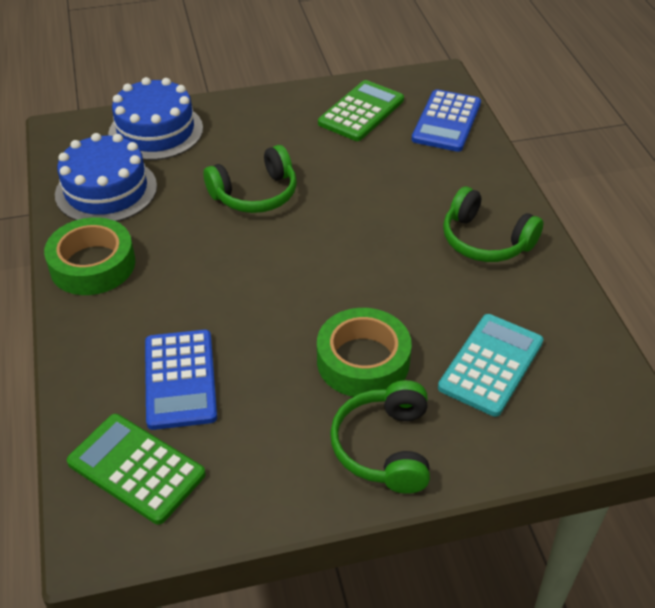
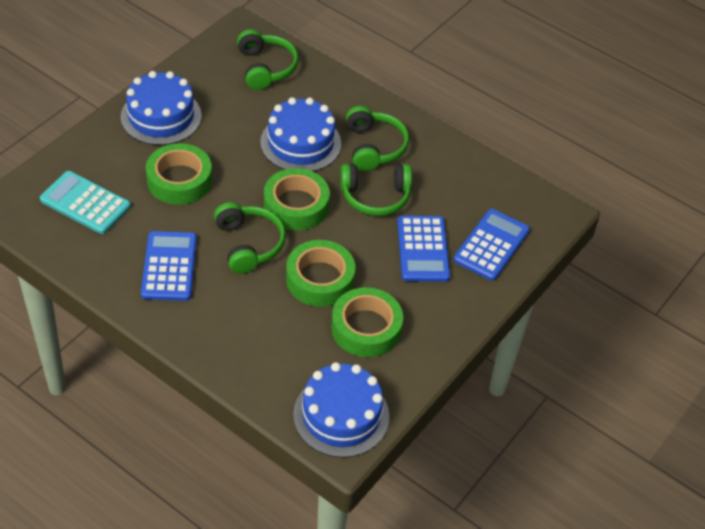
blue cake: 2 -> 3
blue calculator: 2 -> 3
green calculator: 2 -> 0
green headphones: 3 -> 4
green tape: 2 -> 4

